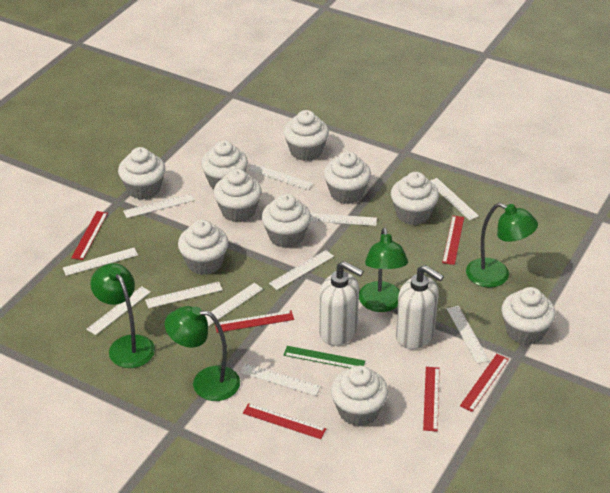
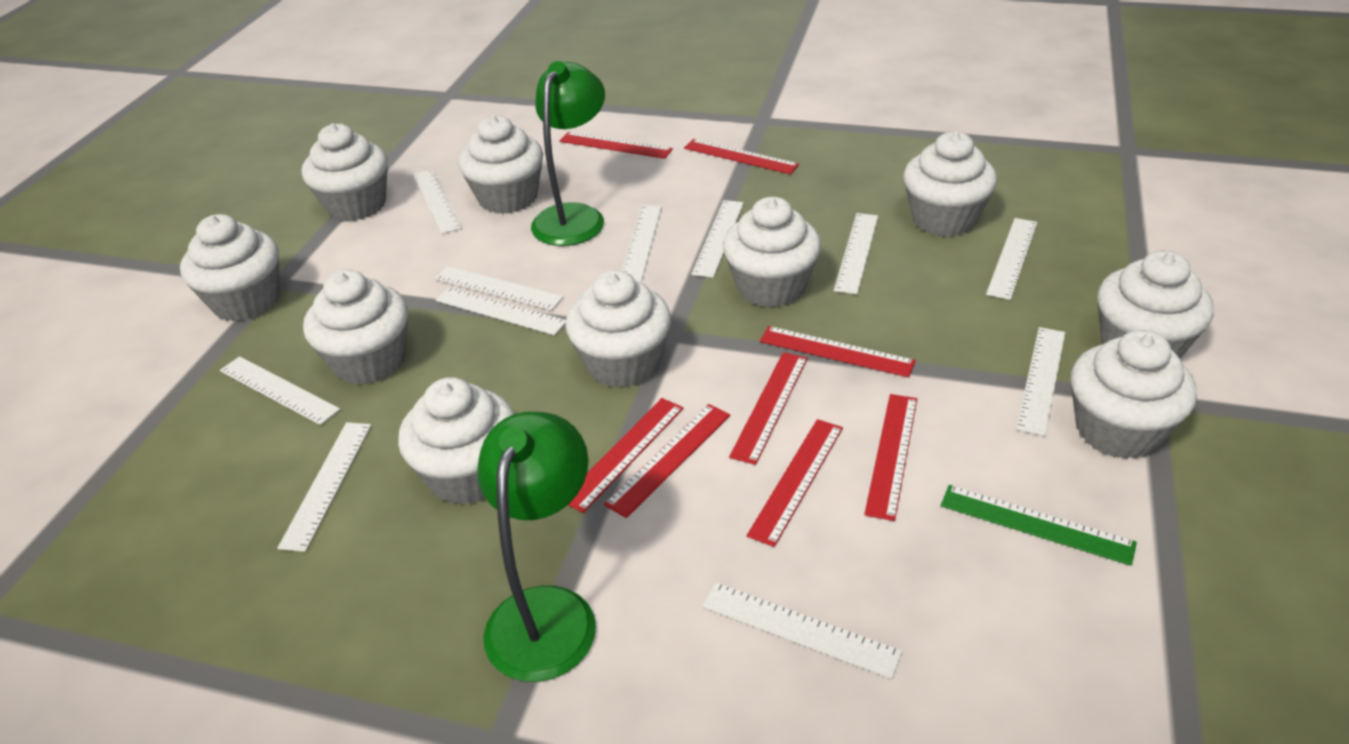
green lamp: 4 -> 2
red ruler: 6 -> 8
white soap dispenser: 2 -> 0

